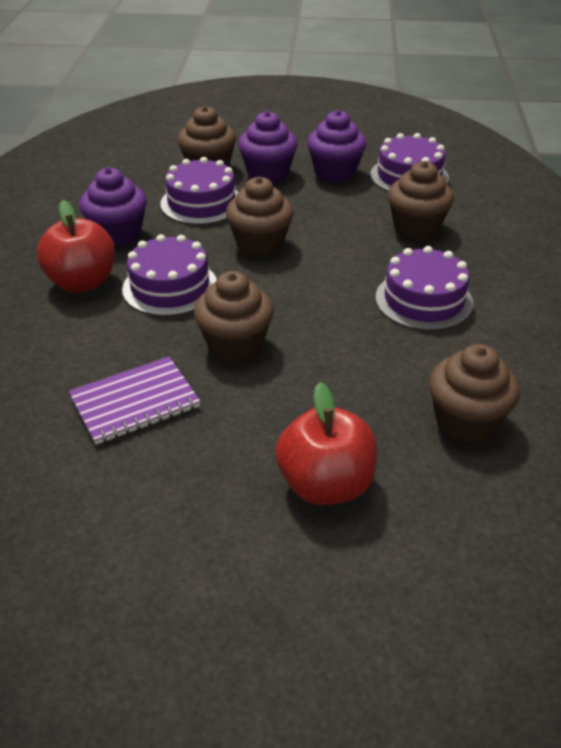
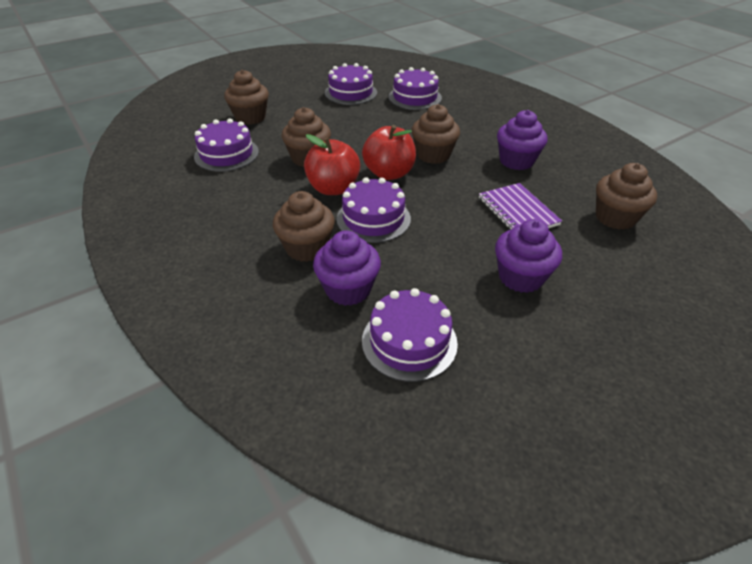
purple cake: 4 -> 5

